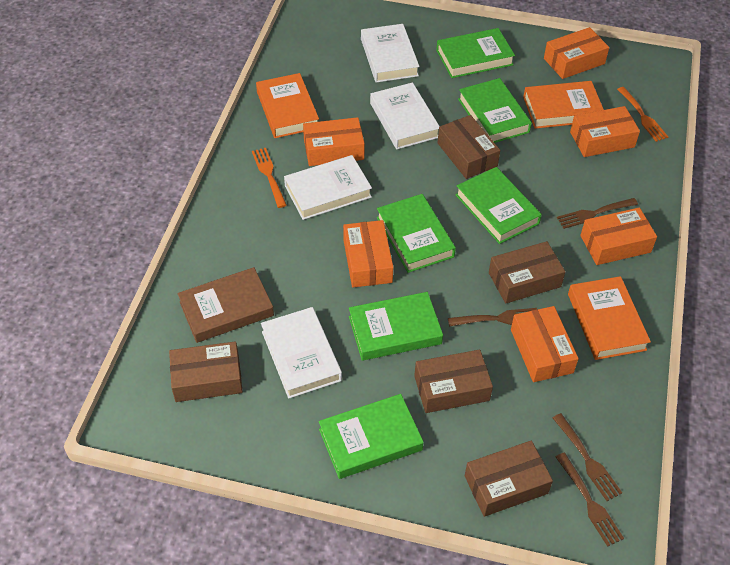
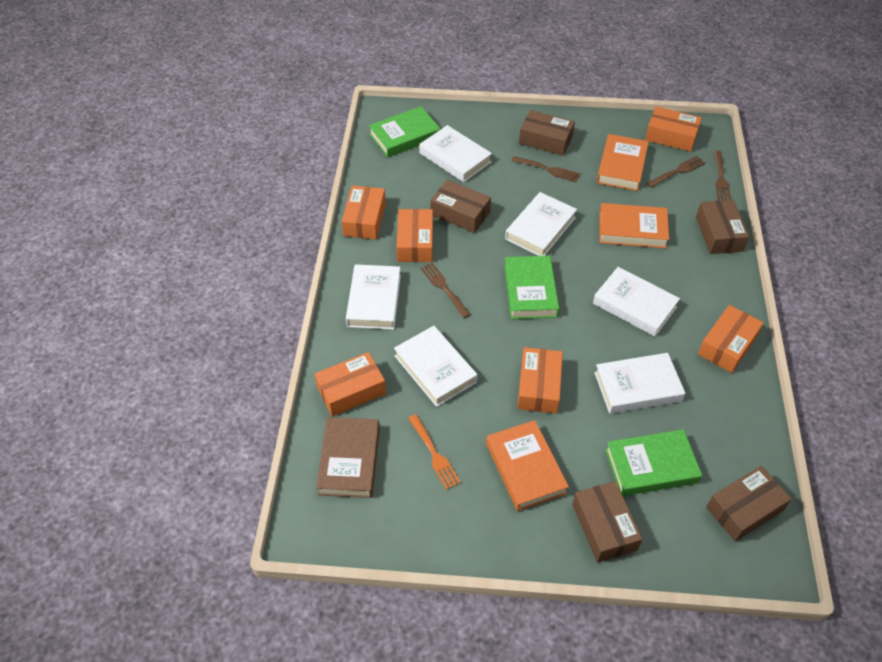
green book: 6 -> 3
orange fork: 2 -> 1
white book: 4 -> 6

